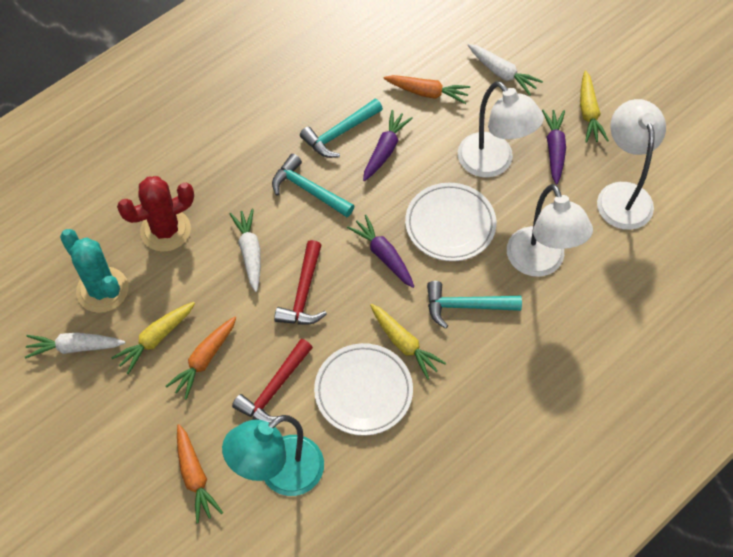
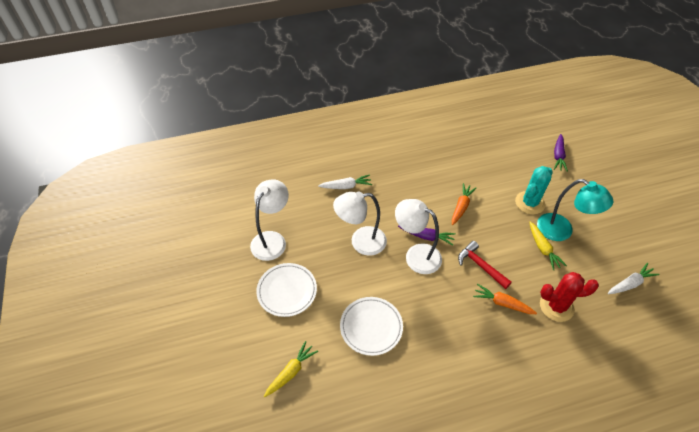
orange carrot: 3 -> 2
purple carrot: 3 -> 2
red hammer: 2 -> 1
turquoise hammer: 3 -> 0
white carrot: 3 -> 2
yellow carrot: 3 -> 2

